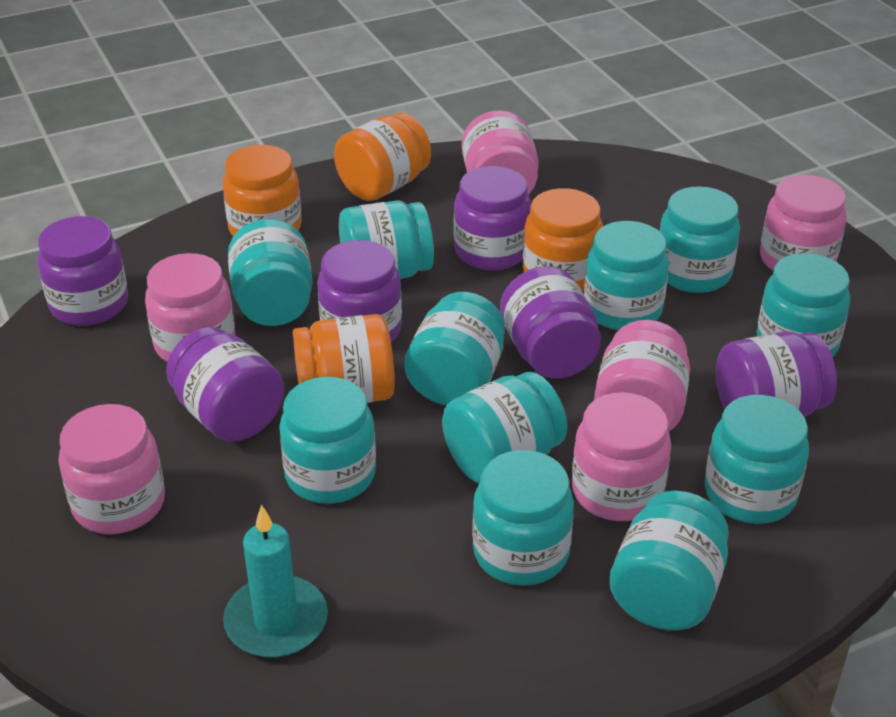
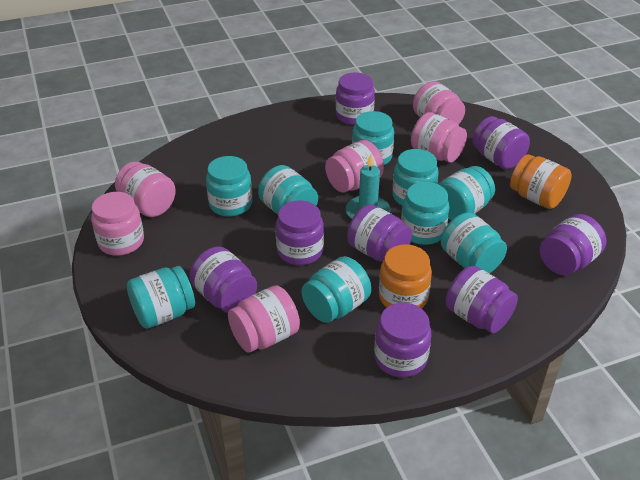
orange jar: 4 -> 2
purple jar: 6 -> 8
turquoise jar: 11 -> 9

